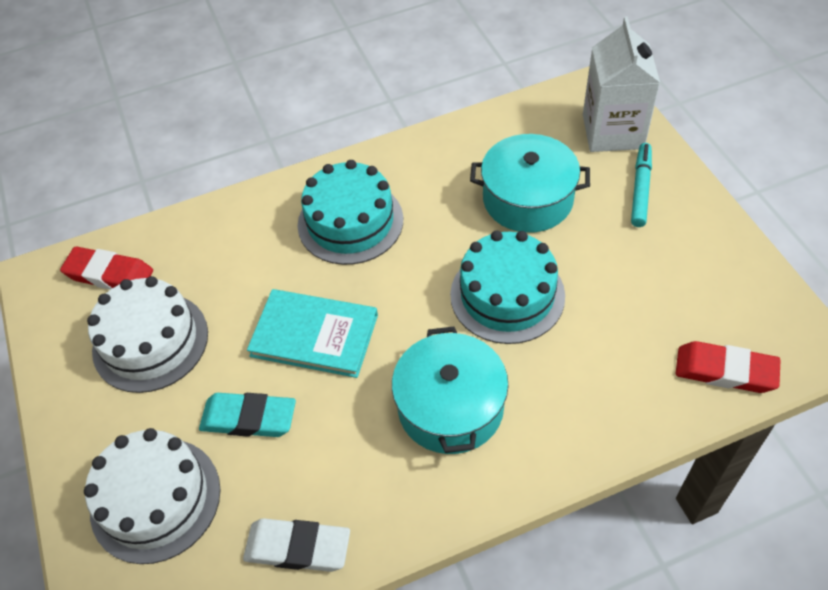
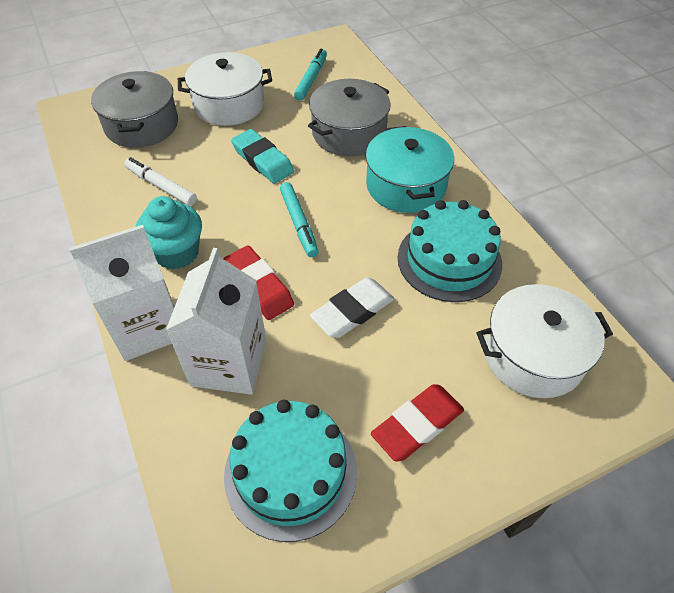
grey pot: 0 -> 2
turquoise book: 1 -> 0
turquoise cupcake: 0 -> 1
turquoise marker: 1 -> 2
turquoise pot: 2 -> 1
white cake: 2 -> 0
white carton: 1 -> 2
white marker: 0 -> 1
white pot: 0 -> 2

